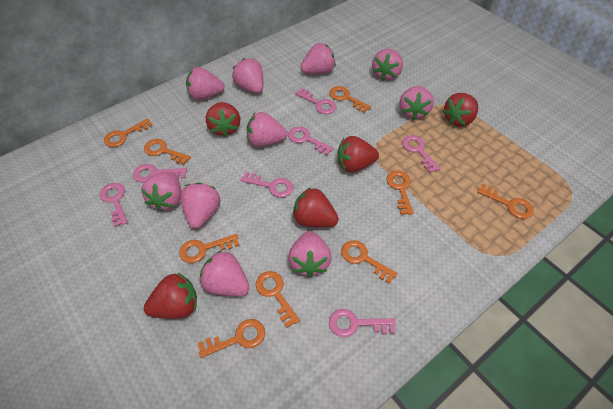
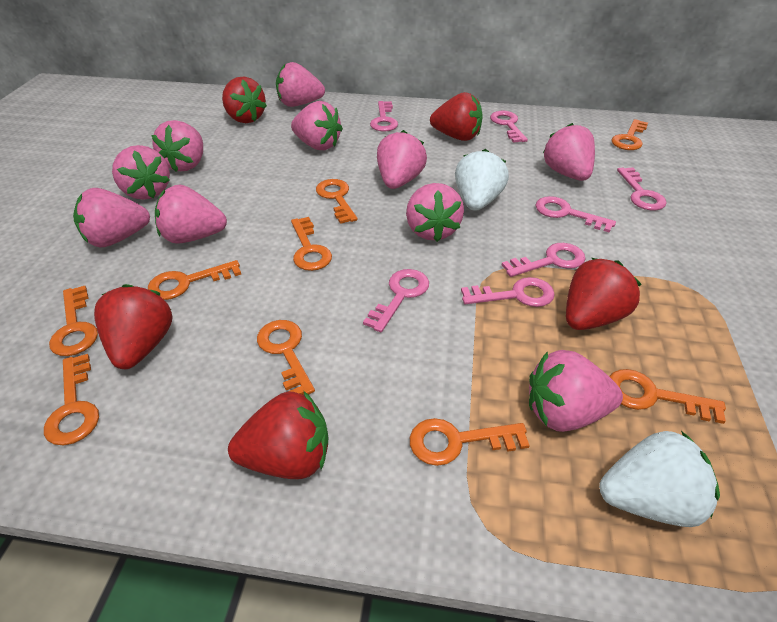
white strawberry: 0 -> 2

